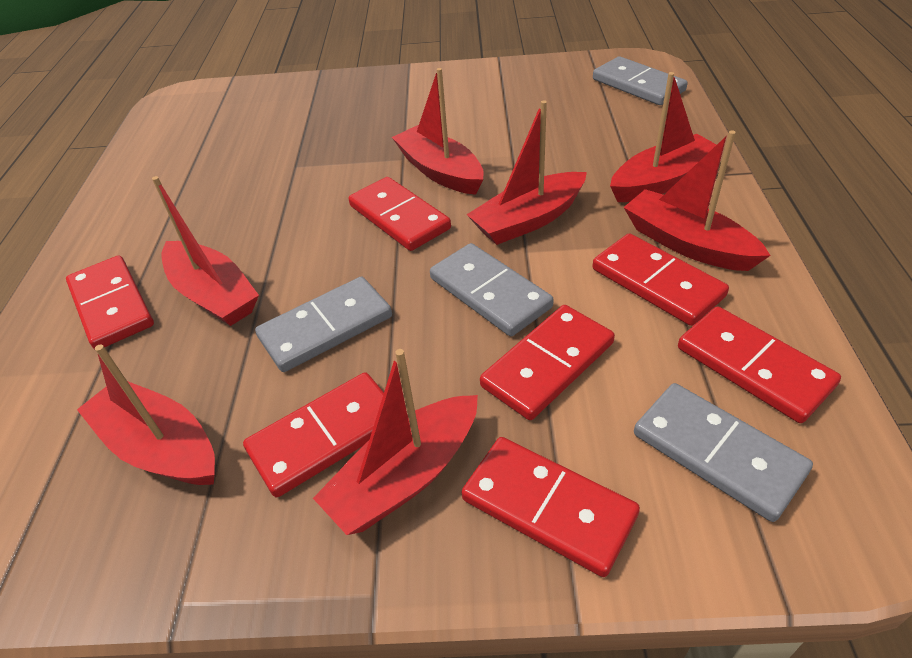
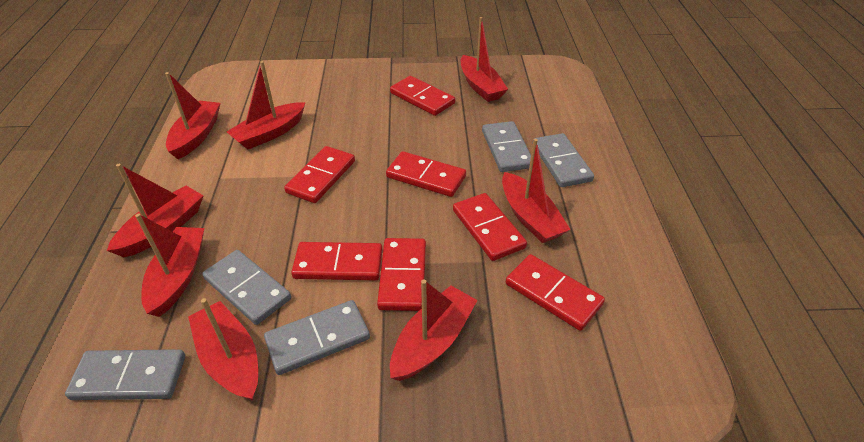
grey domino: 4 -> 5
red boat: 7 -> 8

